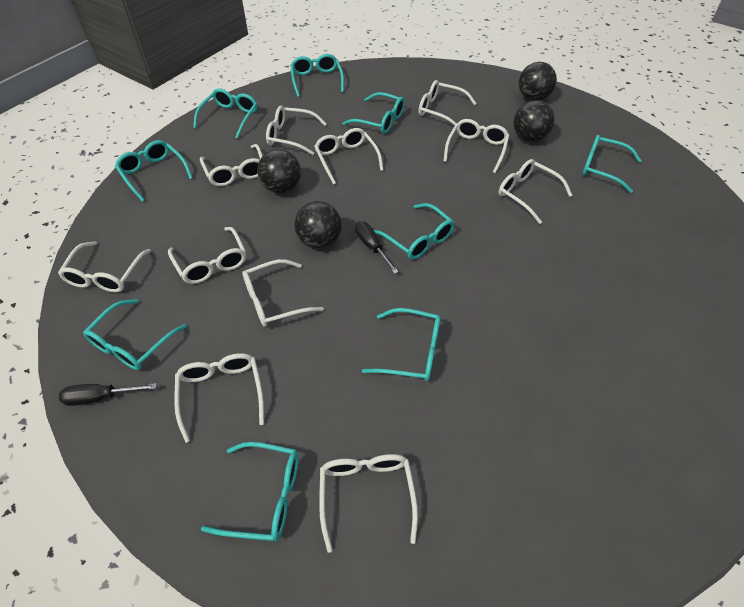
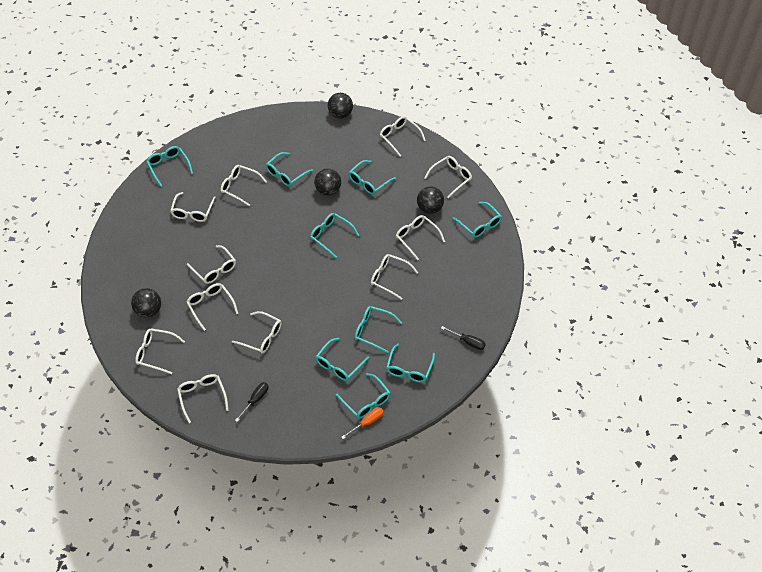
orange screwdriver: 0 -> 1

